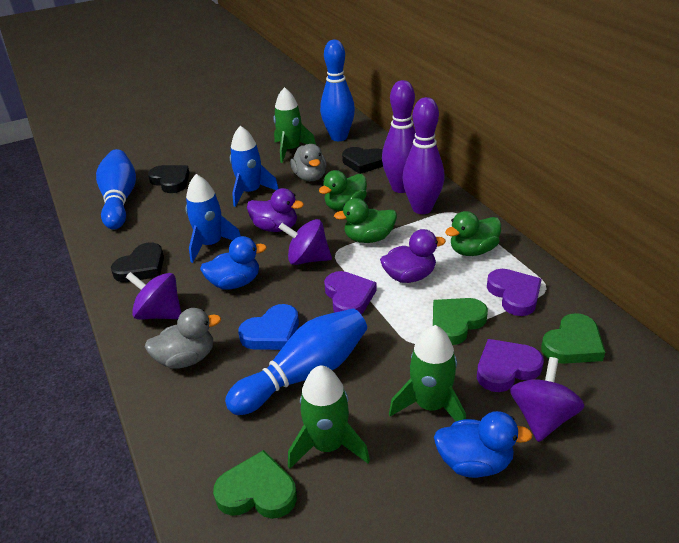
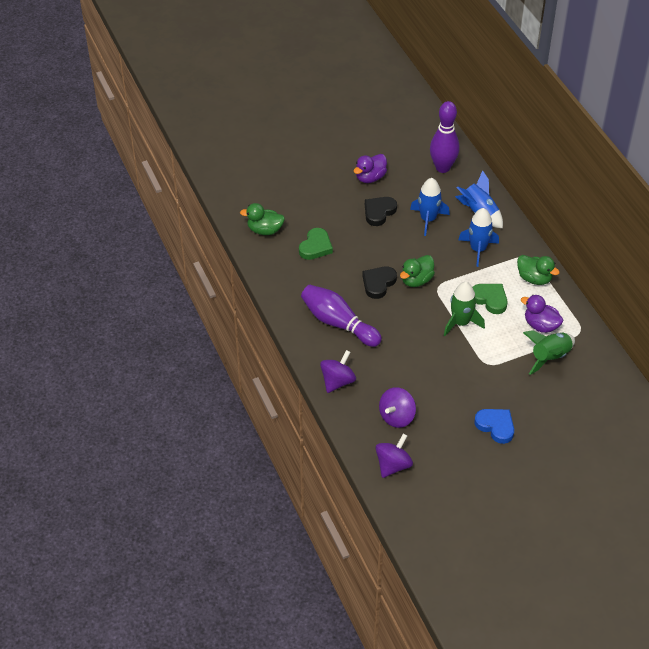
black heart: 3 -> 2
blue bowling pin: 3 -> 0
blue duck: 2 -> 0
blue rocket: 2 -> 3
green heart: 3 -> 2
green rocket: 3 -> 2
grey duck: 2 -> 0
purple heart: 3 -> 0

